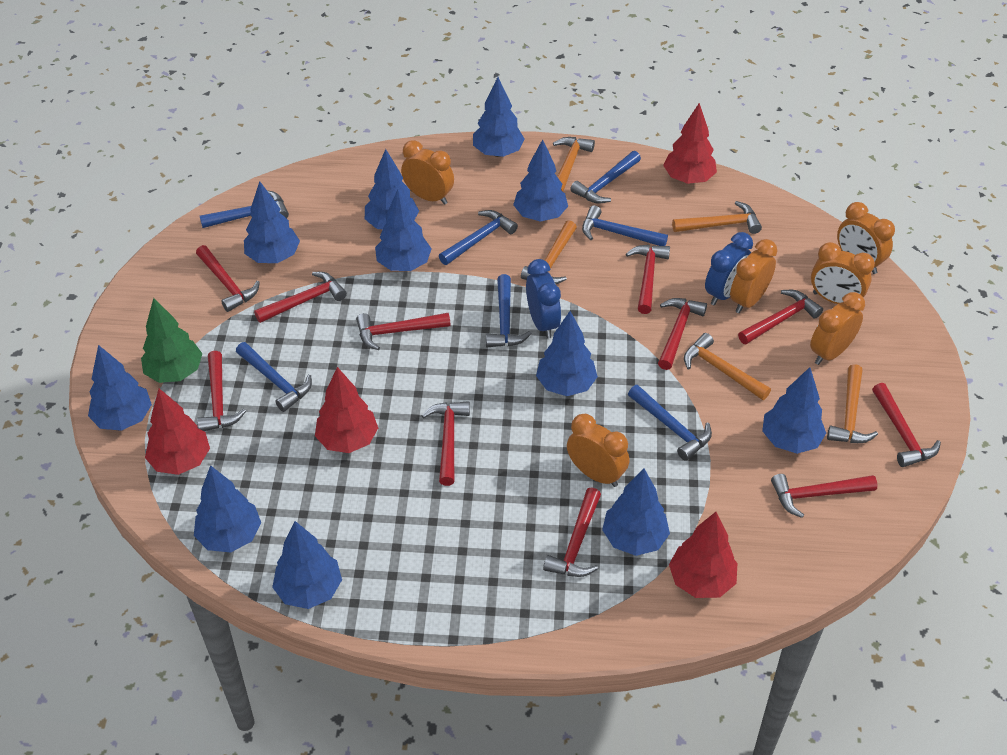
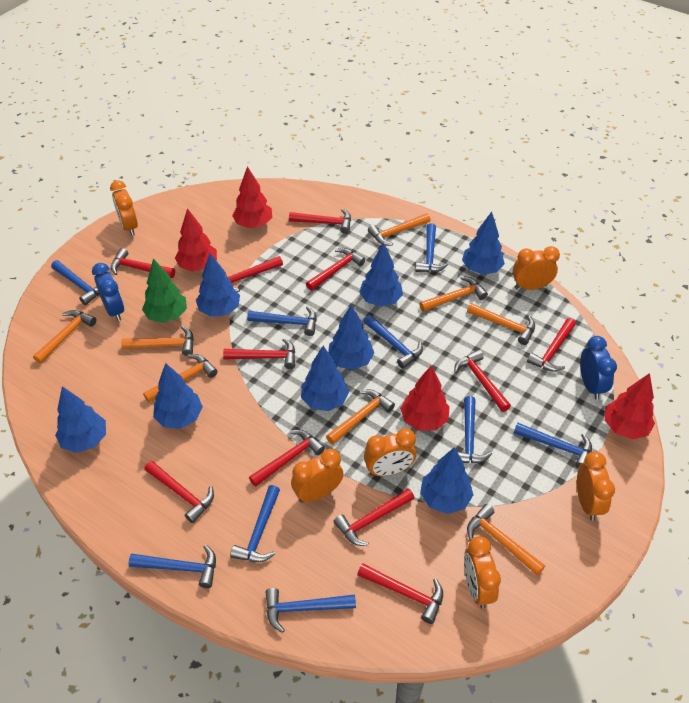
blue hammer: 7 -> 9
blue tree: 11 -> 8
orange hammer: 5 -> 8

